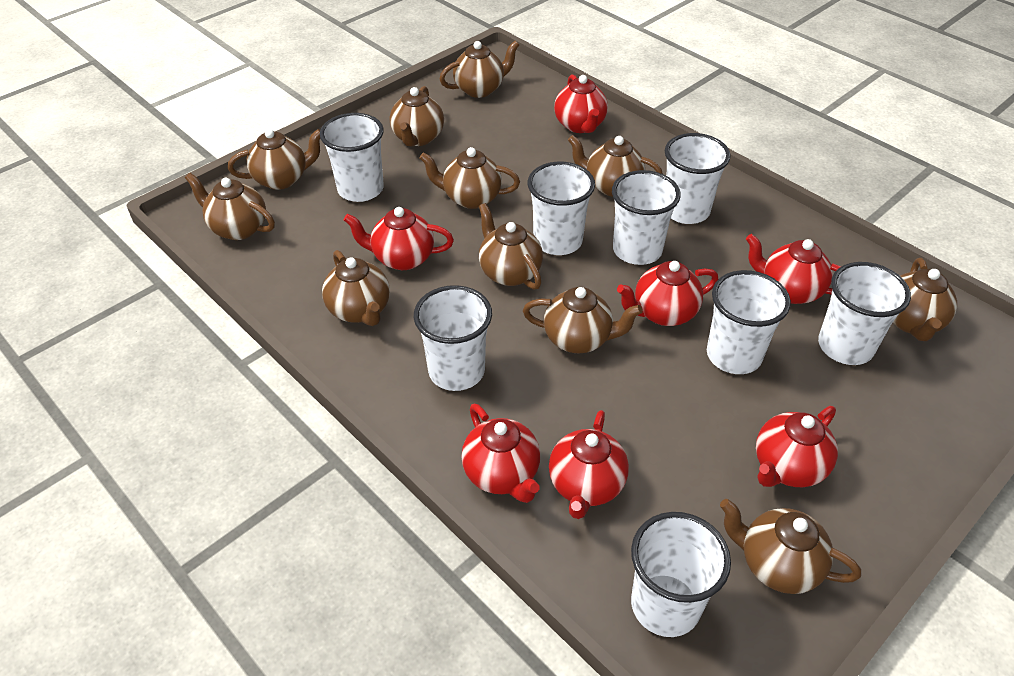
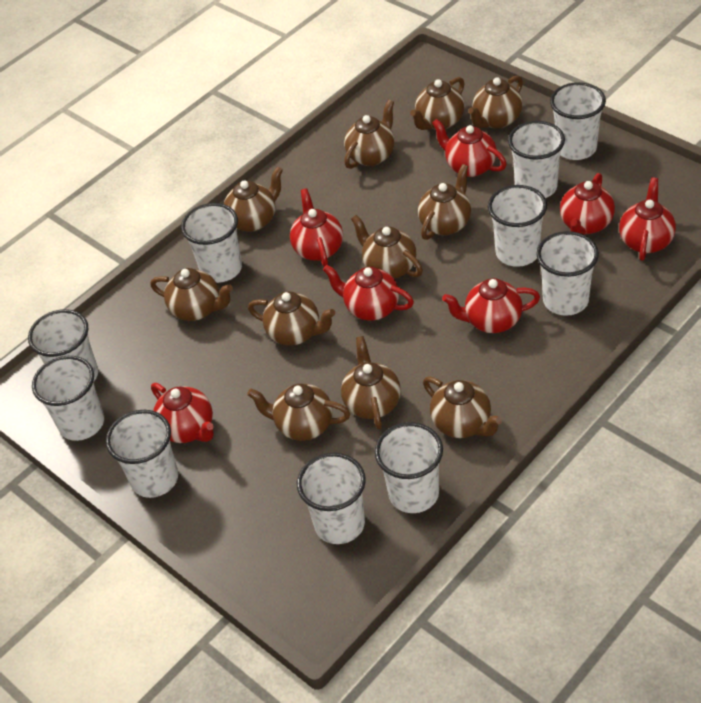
white cup: 8 -> 10

